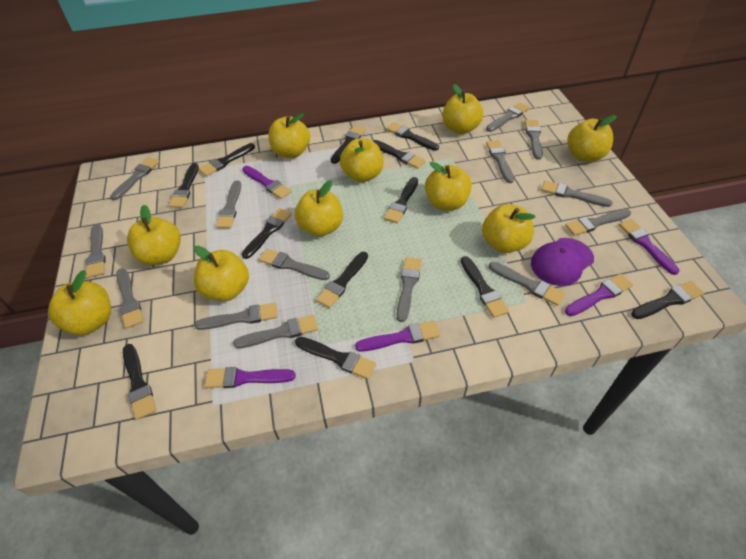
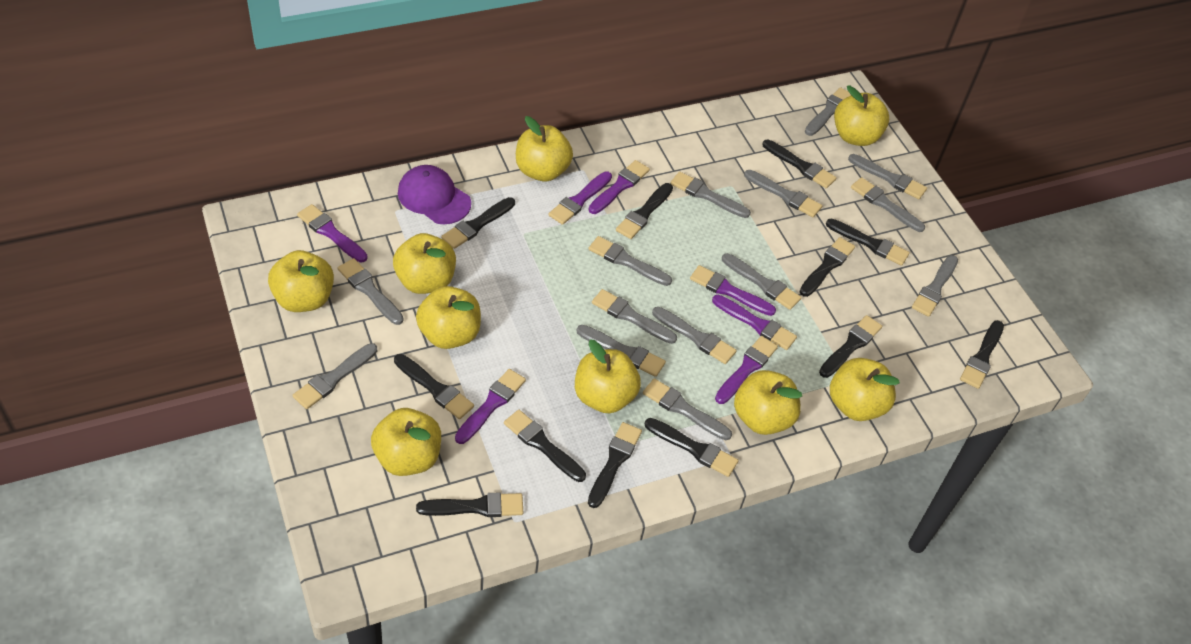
purple brush: 5 -> 7
yellow apple: 10 -> 9

